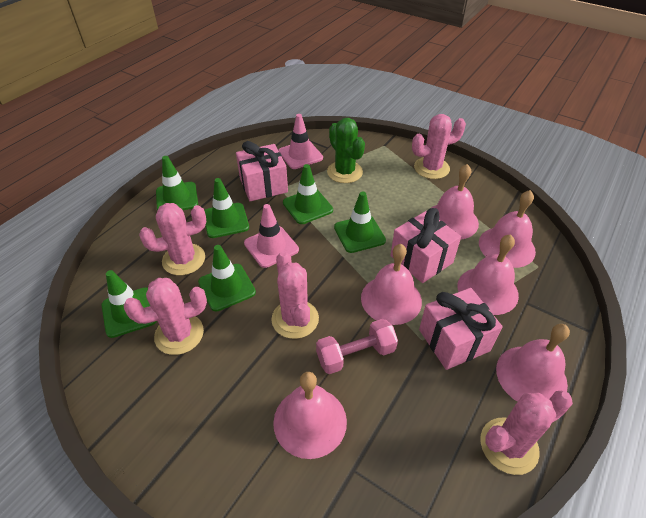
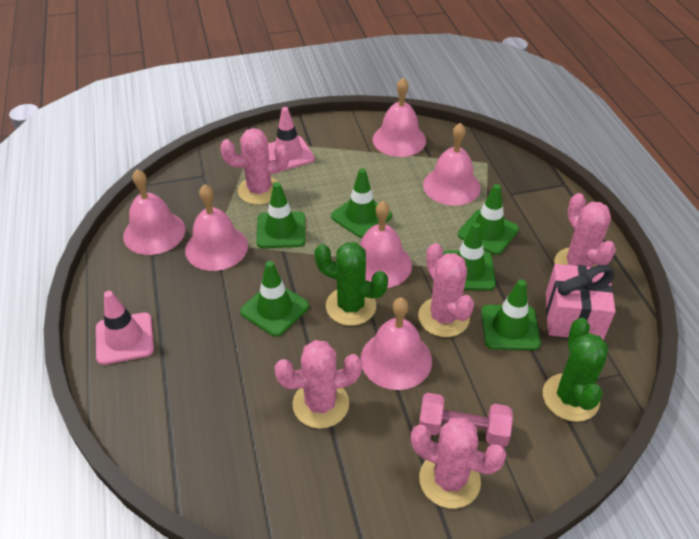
green cactus: 1 -> 2
pink gift: 3 -> 1

